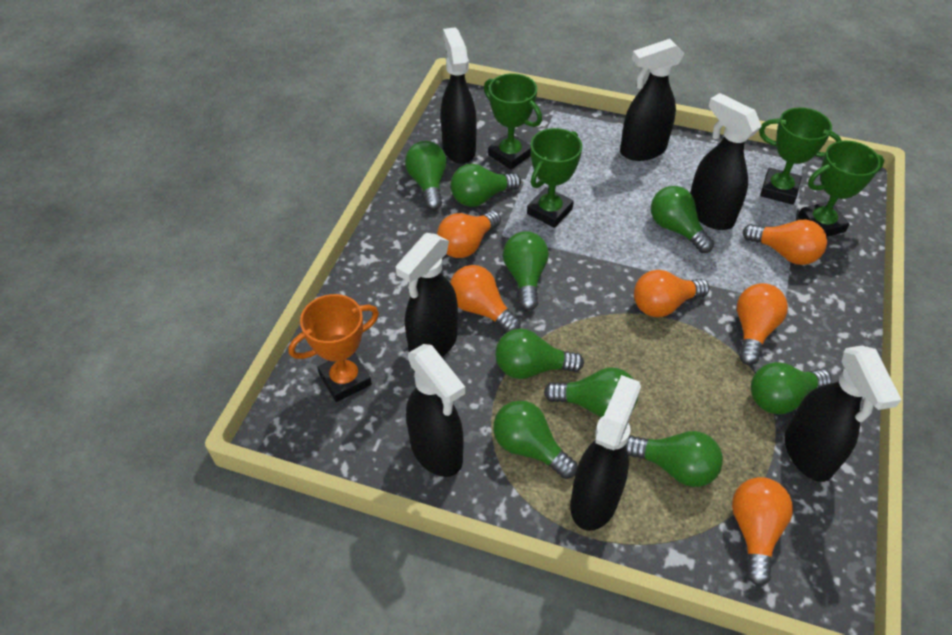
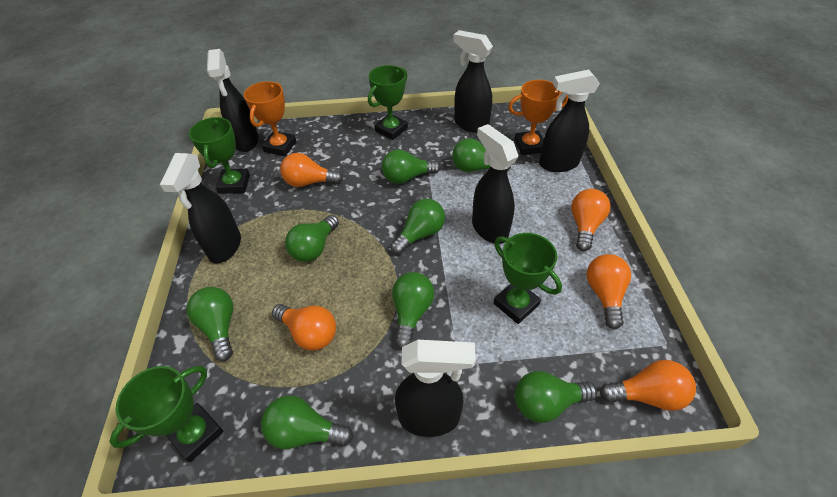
black spray bottle: 7 -> 6
green light bulb: 9 -> 8
orange light bulb: 6 -> 5
orange trophy: 1 -> 2

